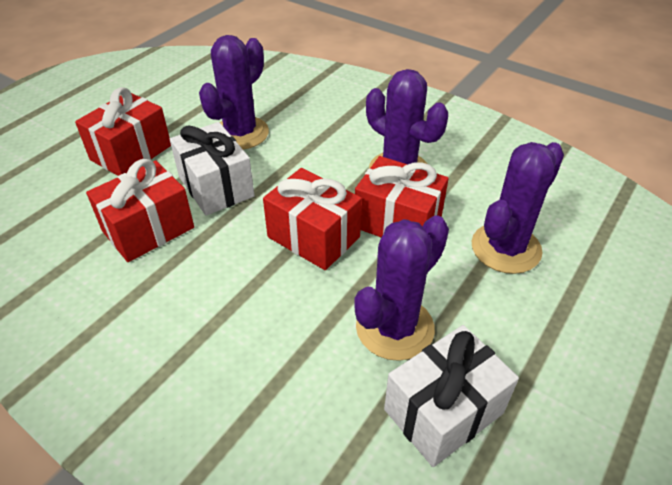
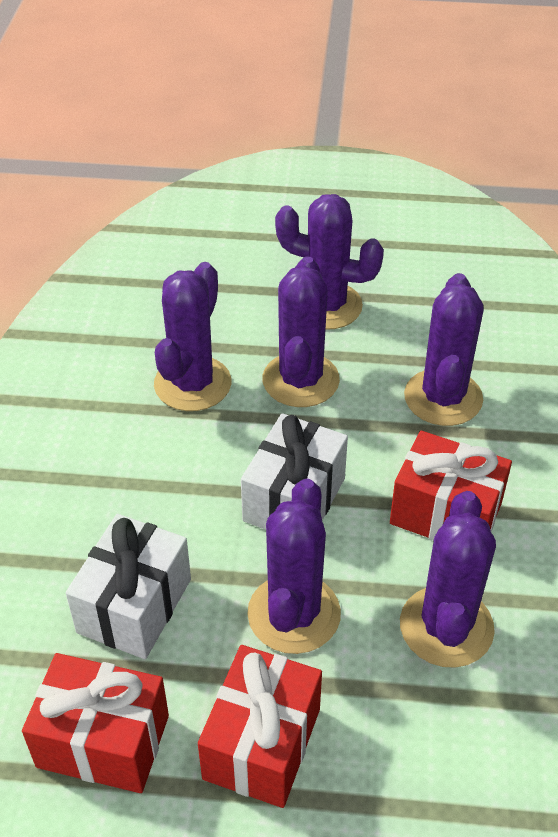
purple cactus: 4 -> 6
red gift: 4 -> 3

